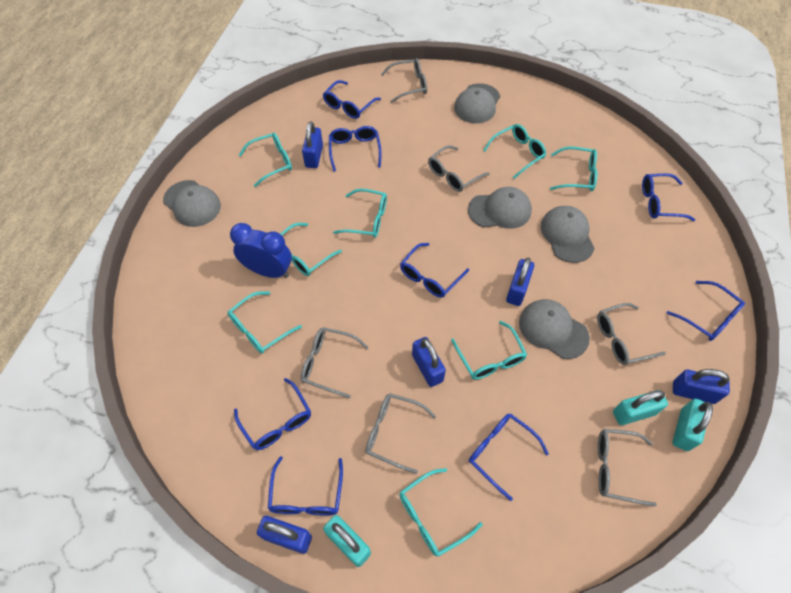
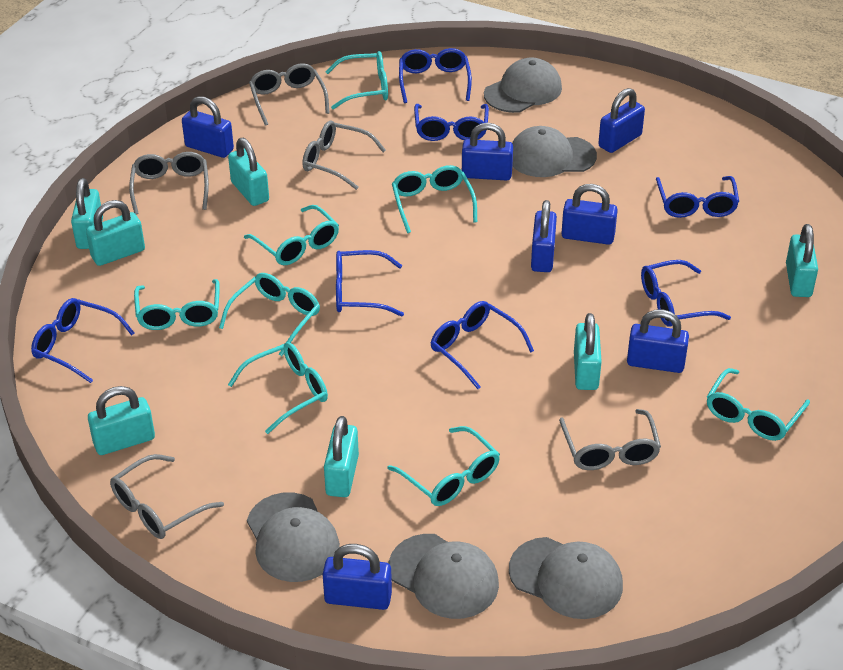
blue clock: 1 -> 0
blue glasses: 8 -> 7
blue padlock: 5 -> 7
grey glasses: 6 -> 5
turquoise padlock: 3 -> 7

